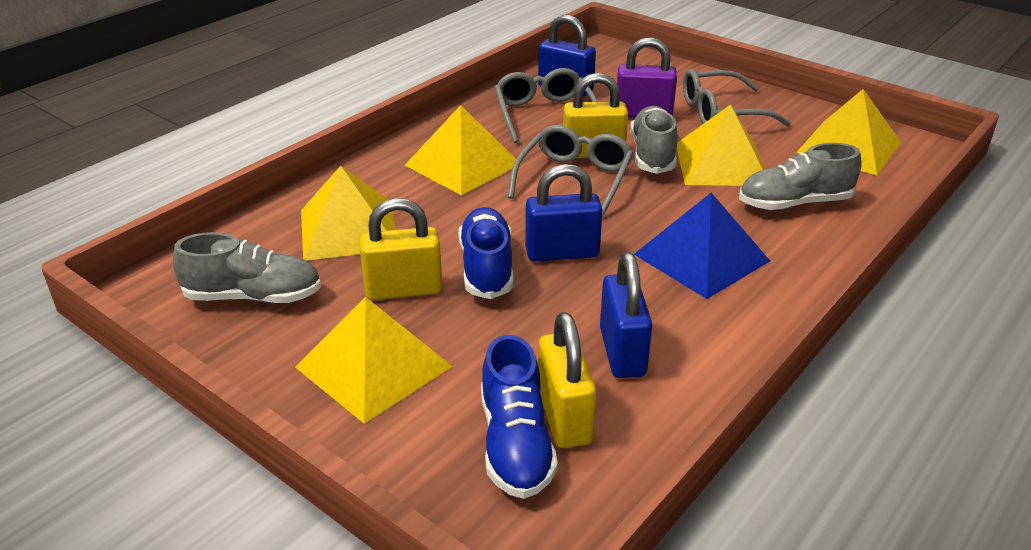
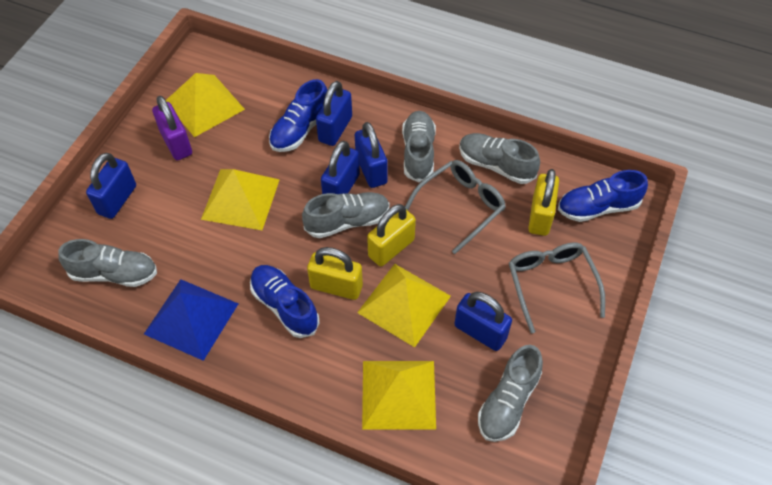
blue padlock: 3 -> 5
blue shoe: 2 -> 3
grey glasses: 3 -> 2
grey shoe: 3 -> 5
yellow pyramid: 5 -> 4

